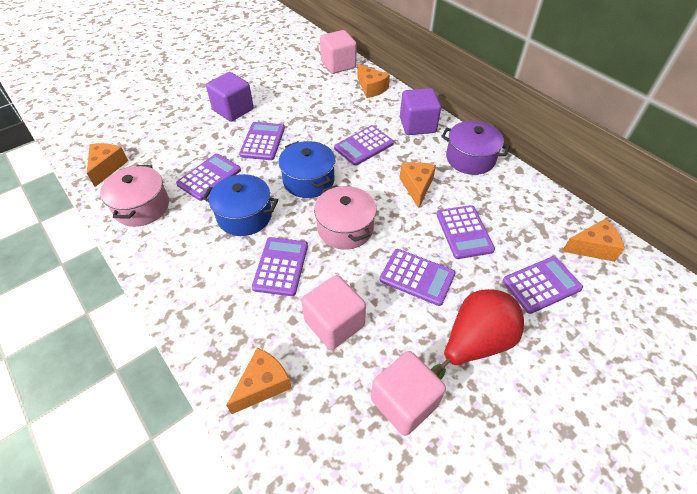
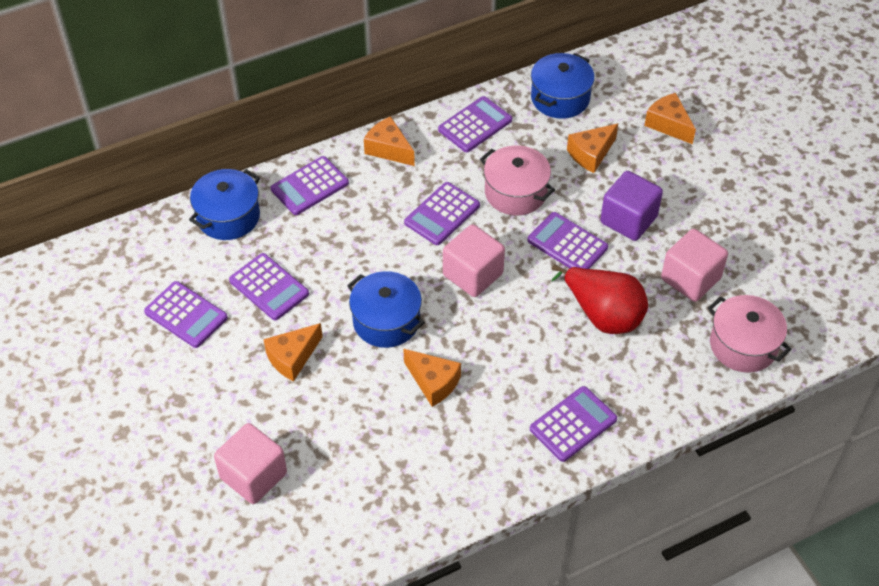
blue pot: 2 -> 3
purple cube: 2 -> 1
purple pot: 1 -> 0

